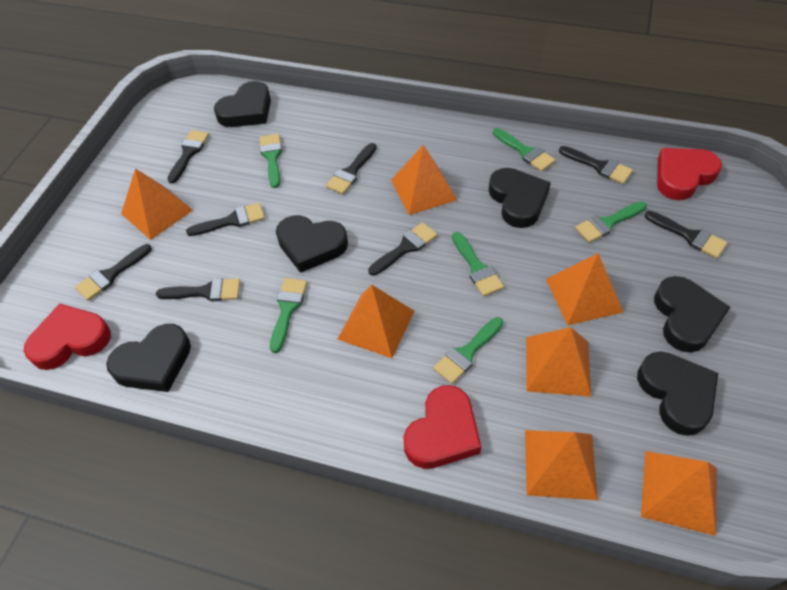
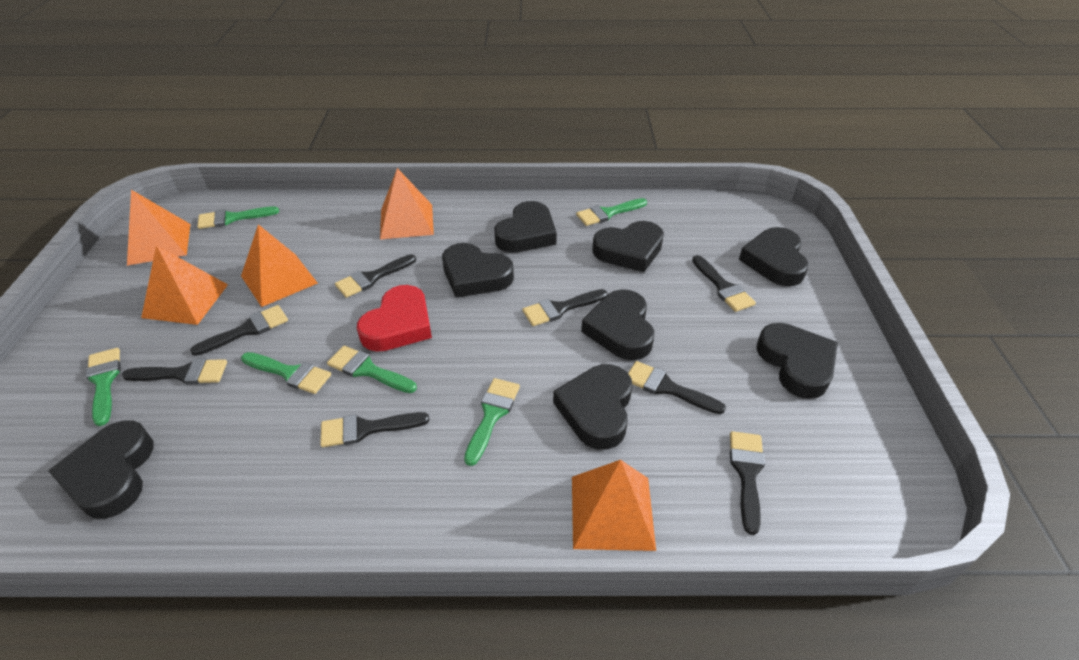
black heart: 6 -> 8
orange pyramid: 7 -> 5
red heart: 3 -> 1

